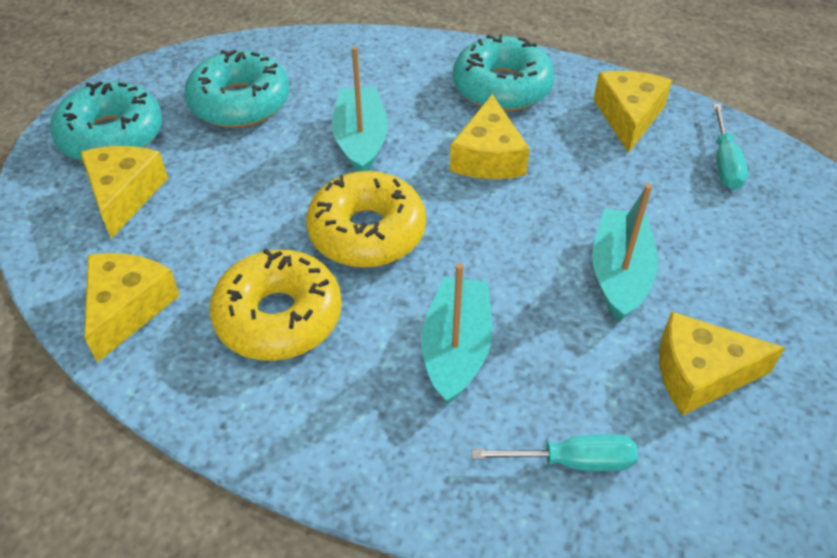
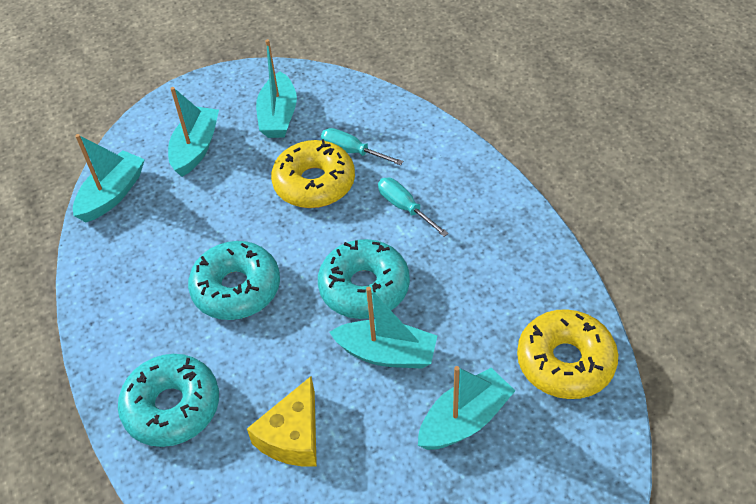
turquoise boat: 3 -> 5
yellow cheese: 5 -> 1

